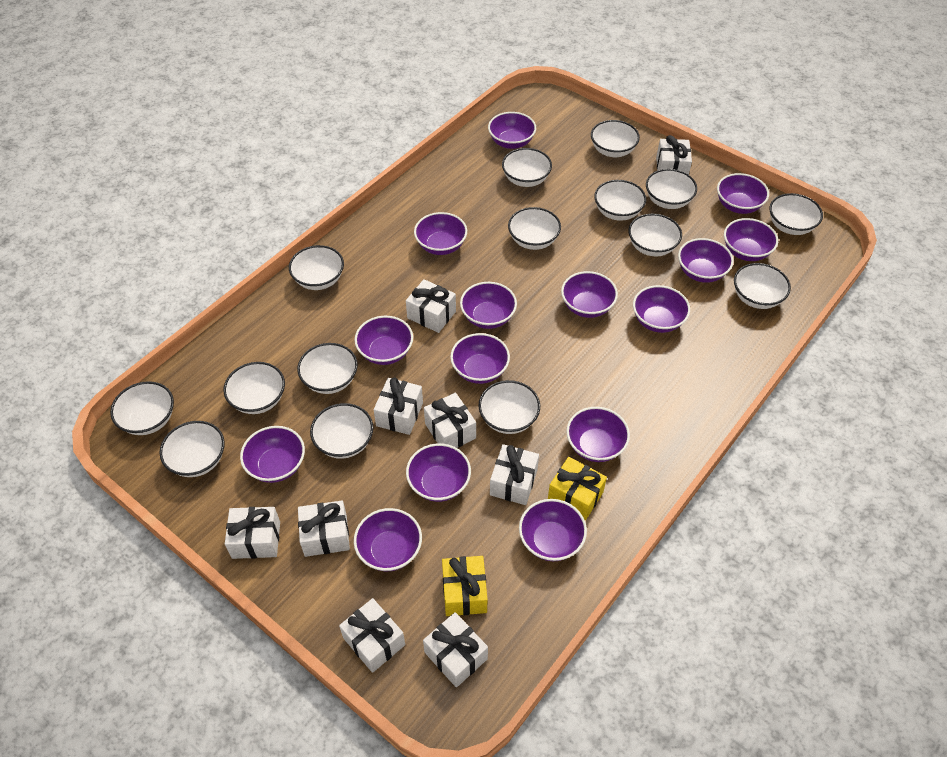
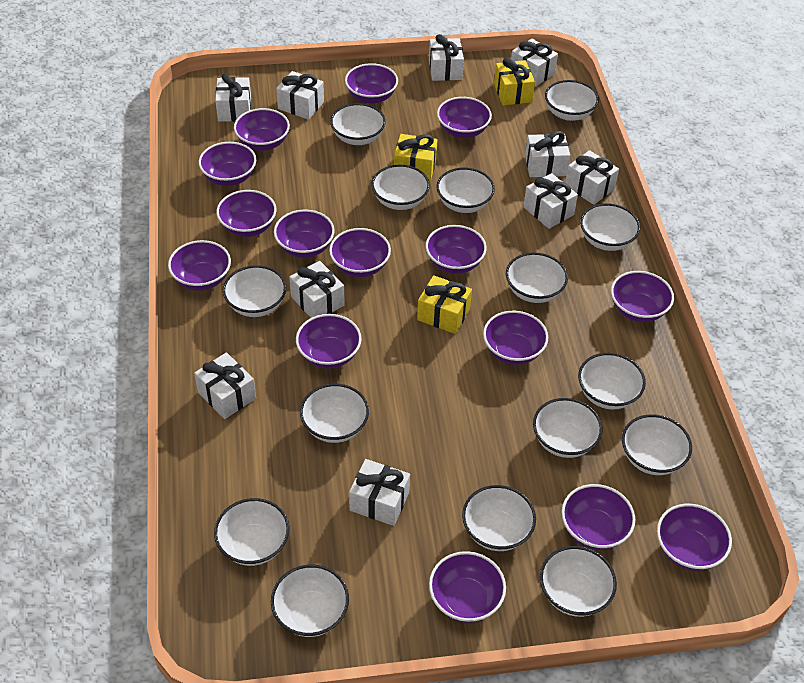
white gift: 9 -> 10
yellow gift: 2 -> 3

